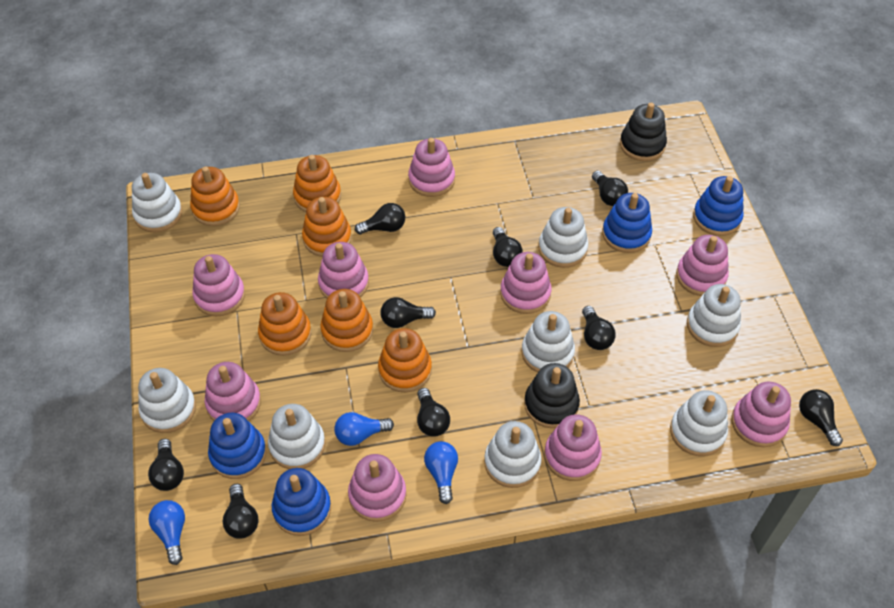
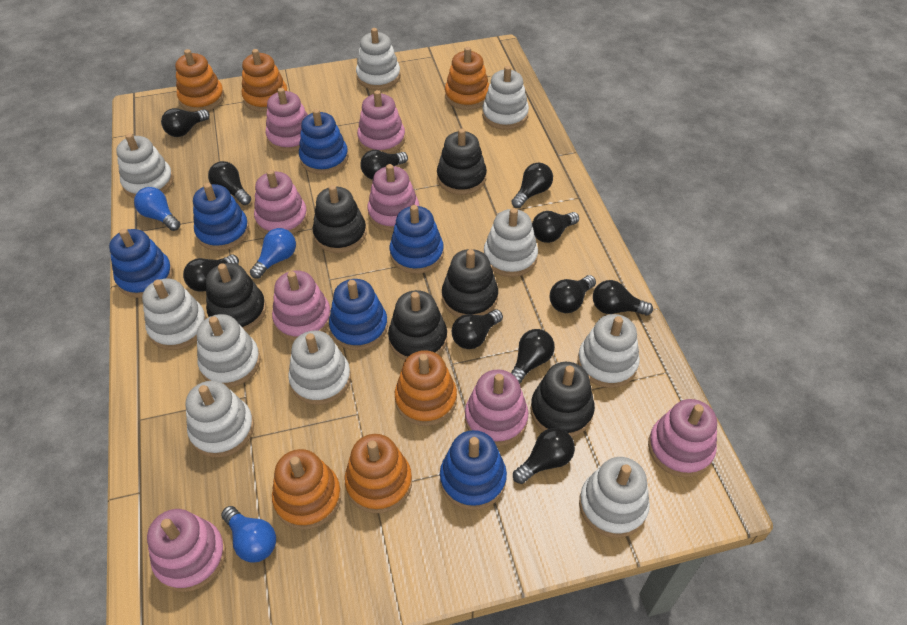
black light bulb: 9 -> 11
black stacking toy: 2 -> 6
blue stacking toy: 4 -> 6
pink stacking toy: 9 -> 8
white stacking toy: 8 -> 10

